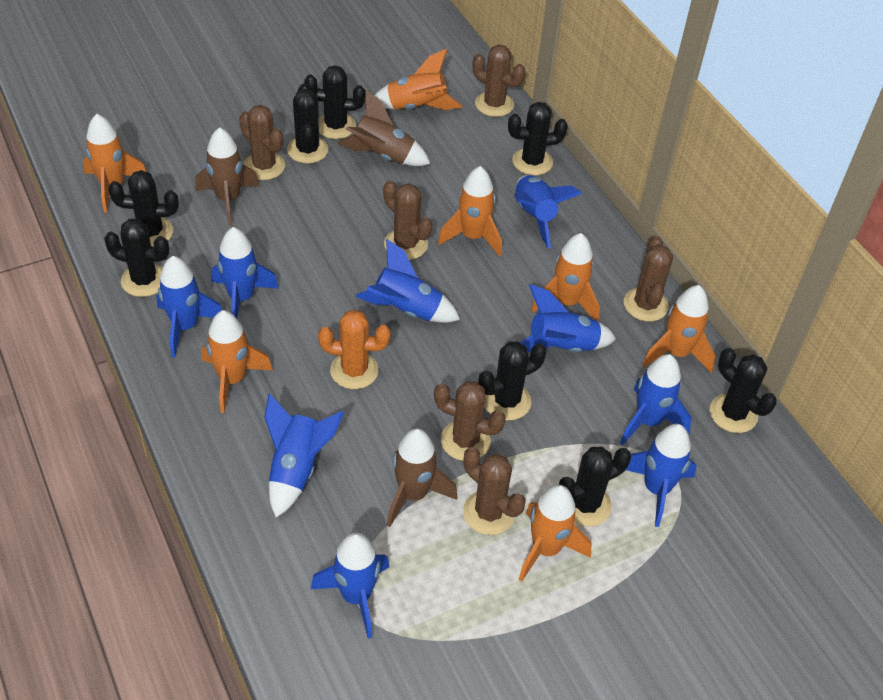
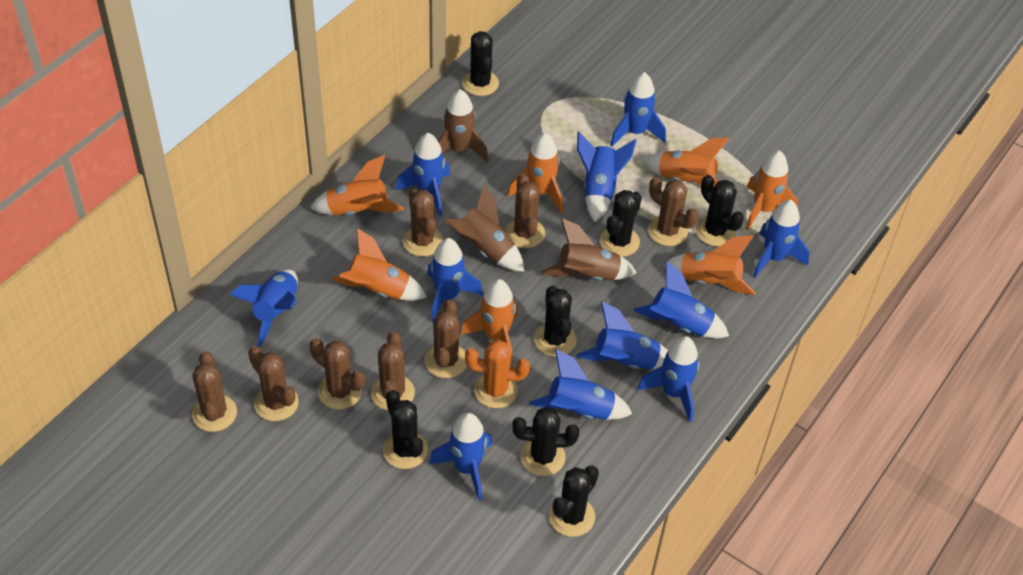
black cactus: 8 -> 7
blue rocket: 9 -> 11
brown cactus: 6 -> 8

